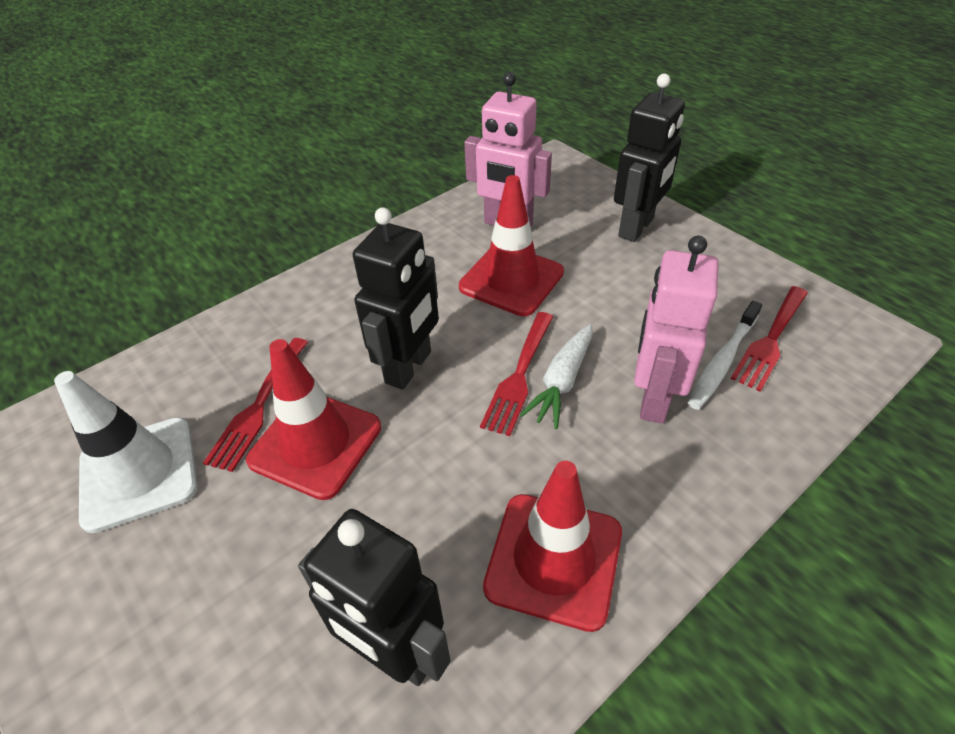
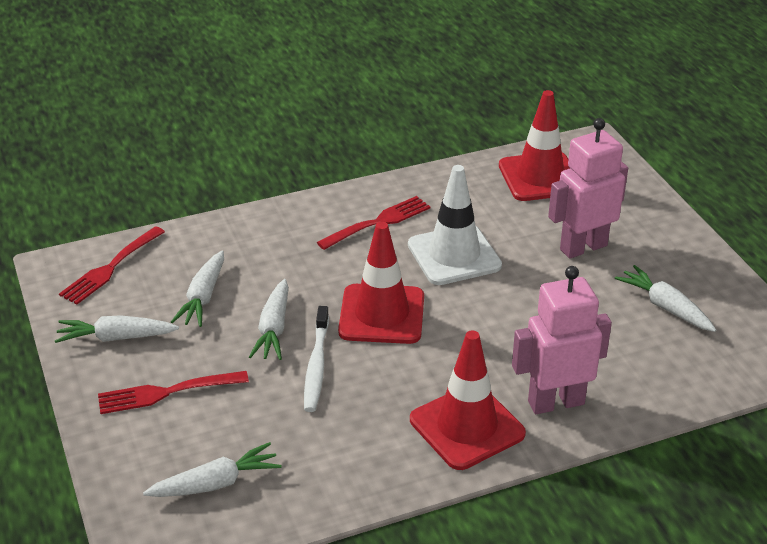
black robot: 3 -> 0
white carrot: 1 -> 5

